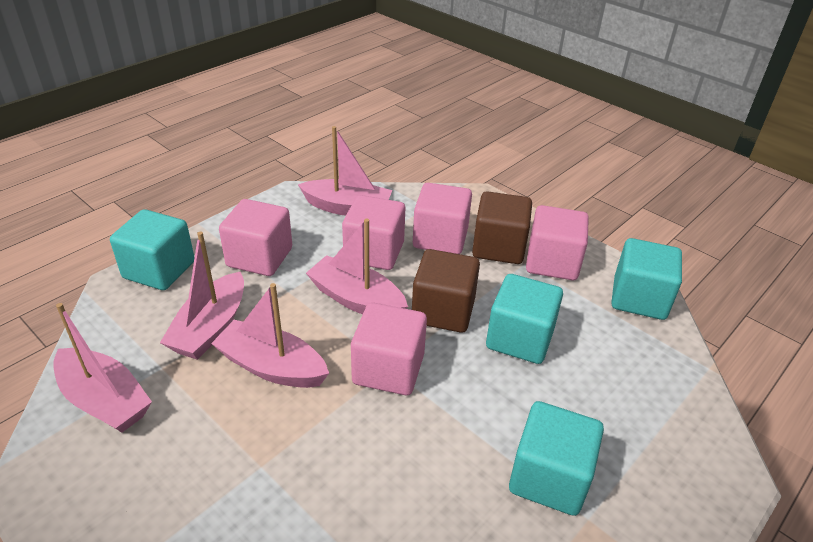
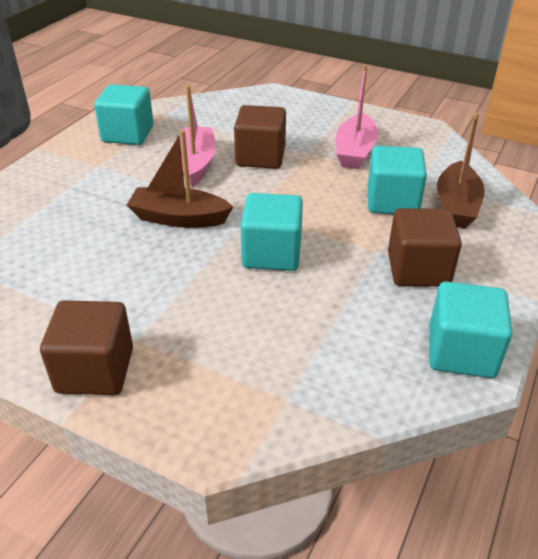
brown boat: 0 -> 2
brown cube: 2 -> 3
pink boat: 5 -> 2
pink cube: 5 -> 0

